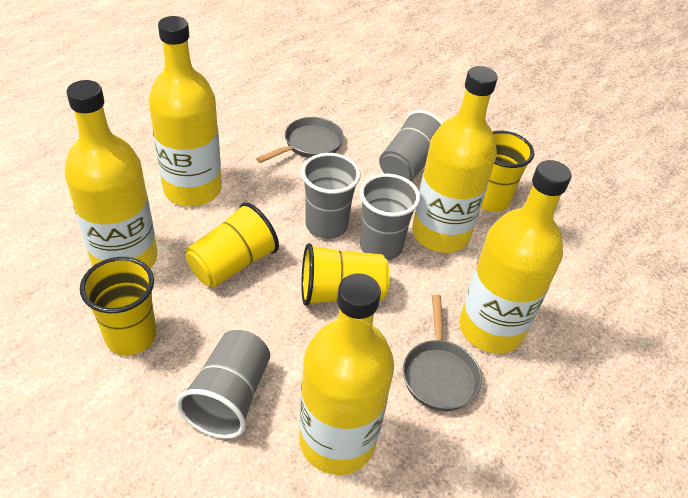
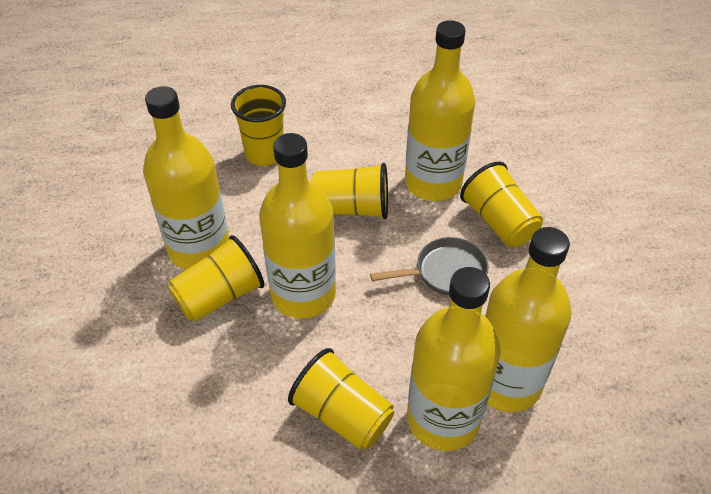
grey cup: 4 -> 0
grey pan: 2 -> 1
yellow cup: 4 -> 5

